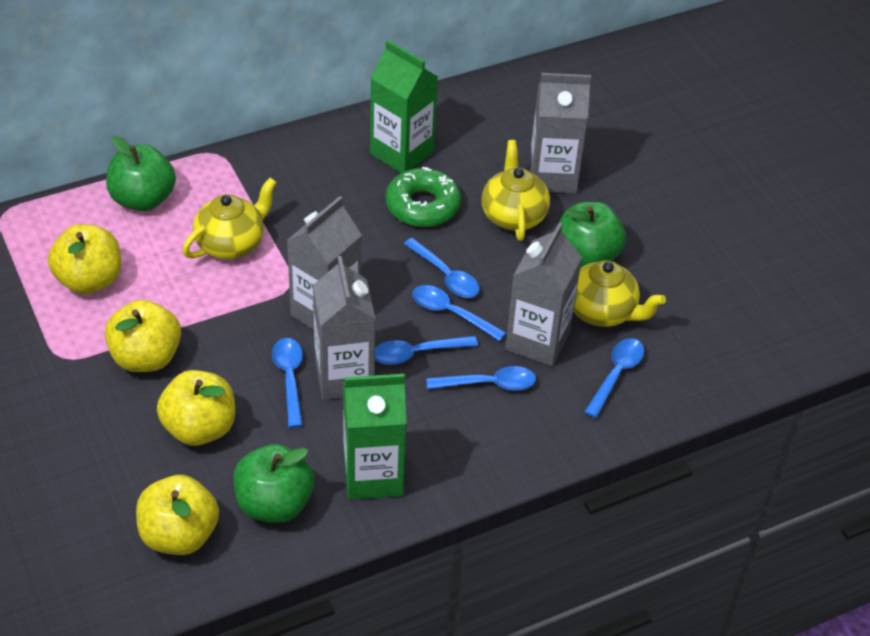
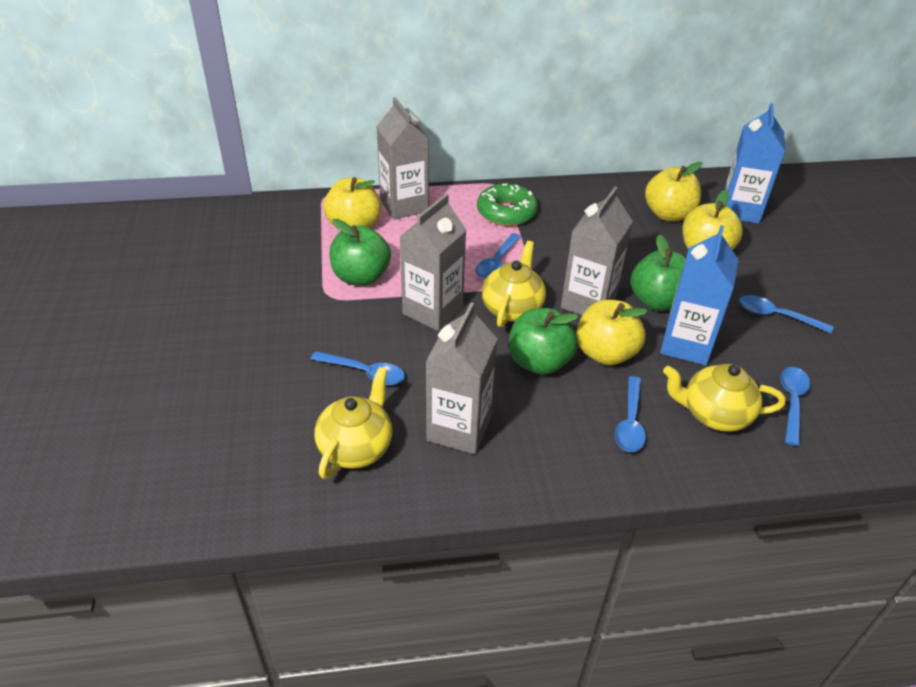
blue carton: 0 -> 2
blue spoon: 6 -> 5
green carton: 2 -> 0

